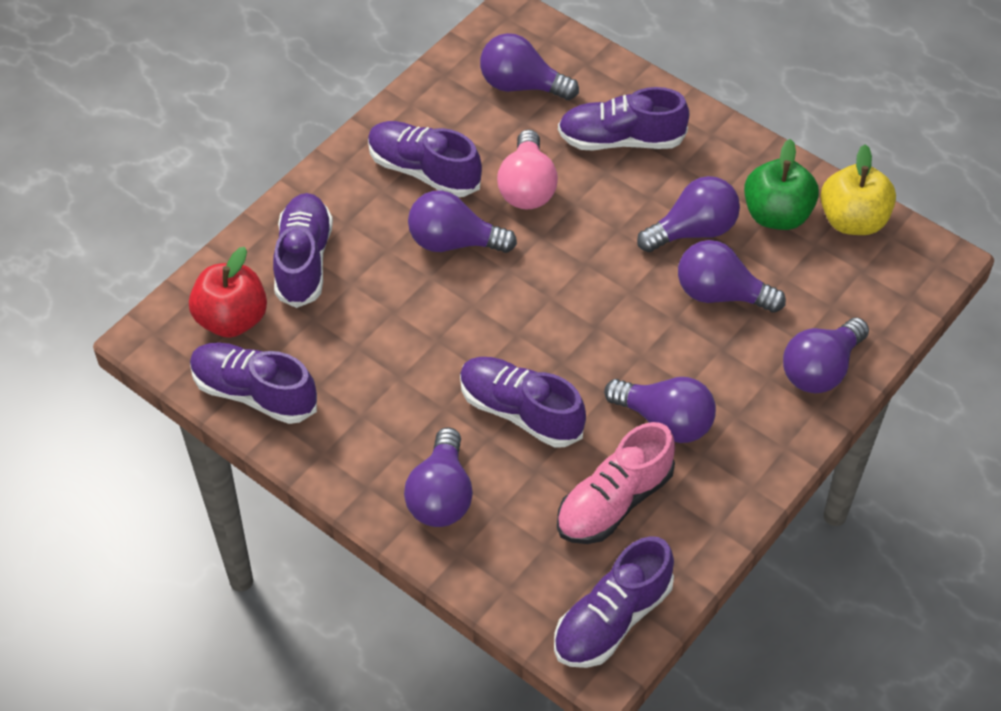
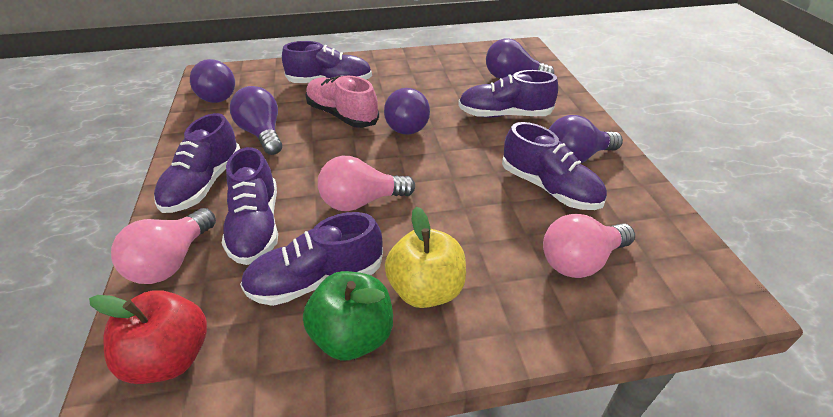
pink light bulb: 1 -> 3
purple light bulb: 7 -> 5

